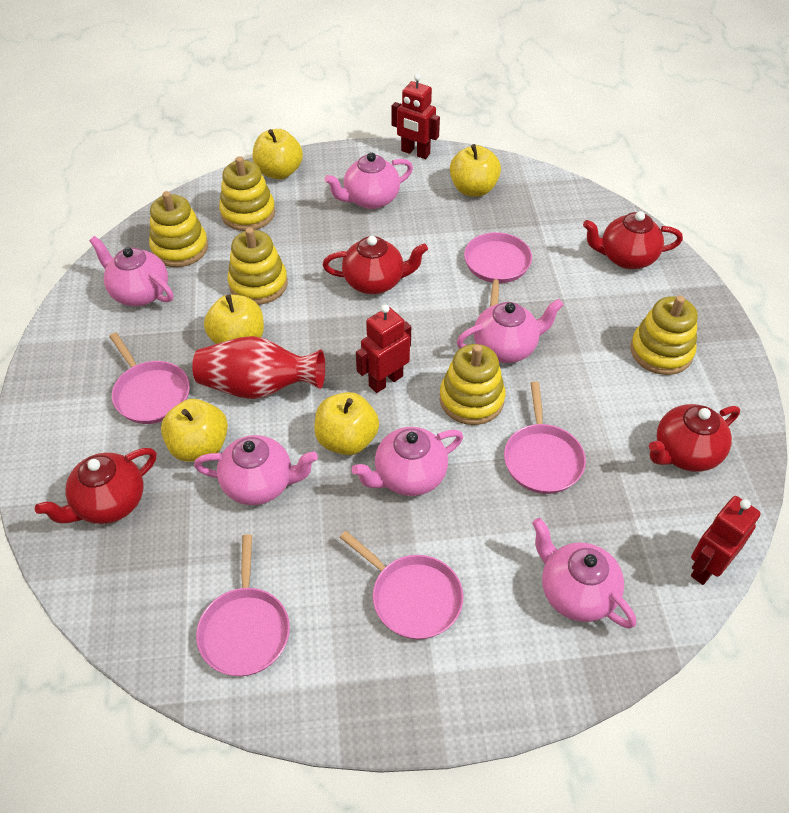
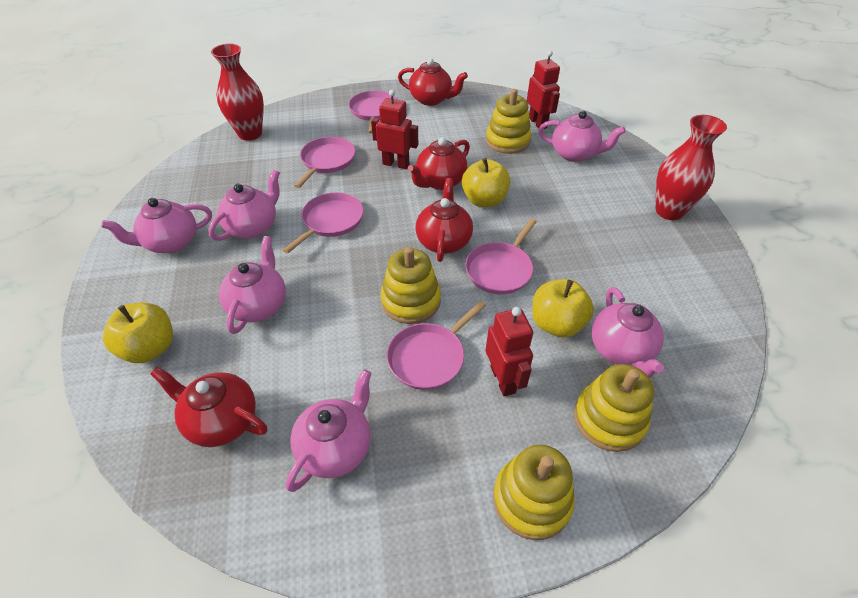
red vase: 1 -> 2
yellow apple: 5 -> 3
yellow stacking toy: 5 -> 4

